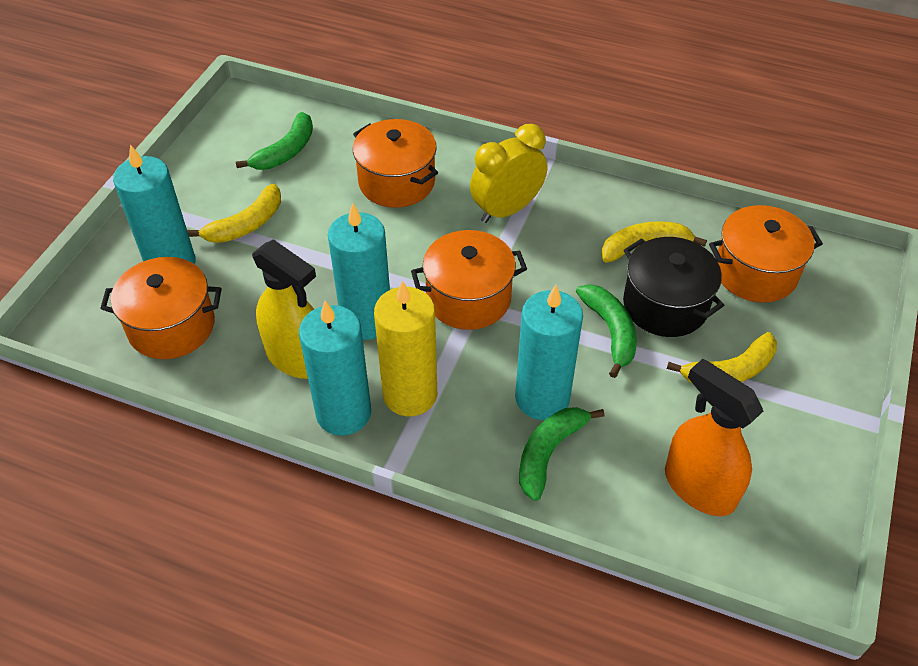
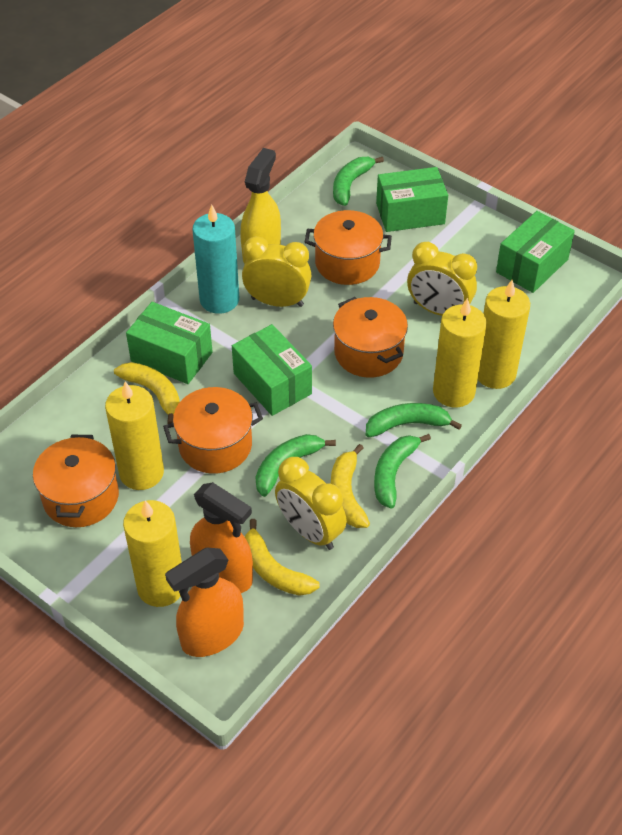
black pot: 1 -> 0
green banana: 3 -> 4
green box: 0 -> 4
orange spray bottle: 1 -> 2
turquoise candle: 4 -> 1
yellow candle: 1 -> 4
yellow clock: 1 -> 3

